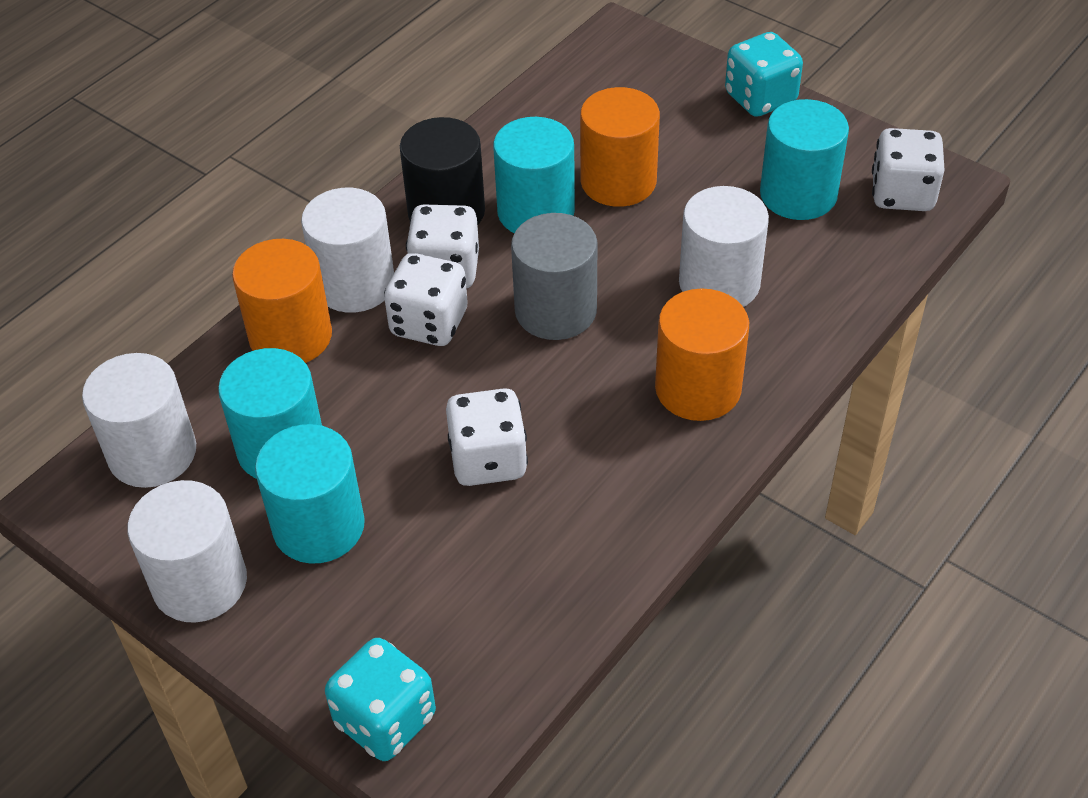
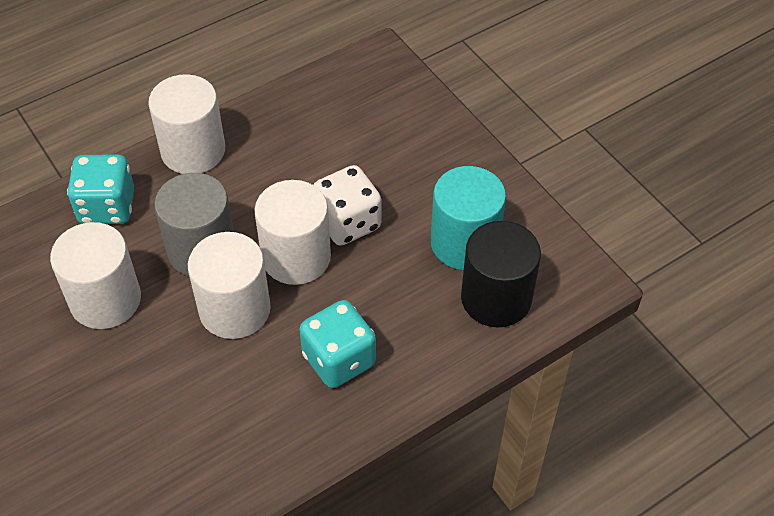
orange cylinder: 3 -> 0
turquoise cylinder: 4 -> 1
white dice: 4 -> 1

